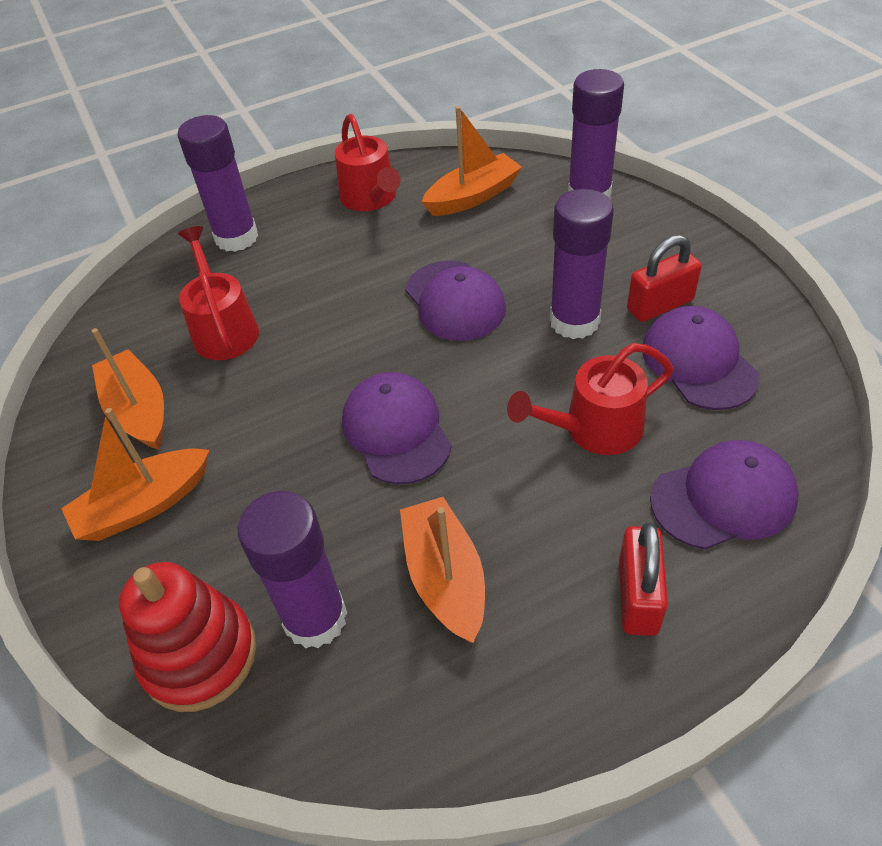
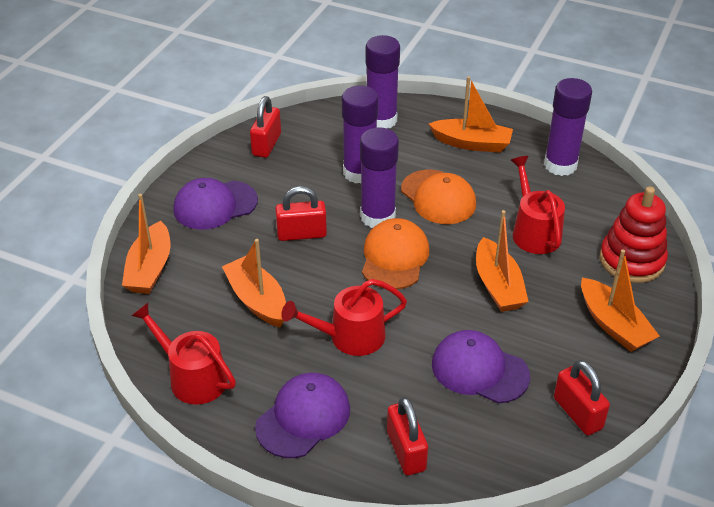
orange boat: 4 -> 5
orange cap: 0 -> 2
purple cap: 4 -> 3
red padlock: 2 -> 4

